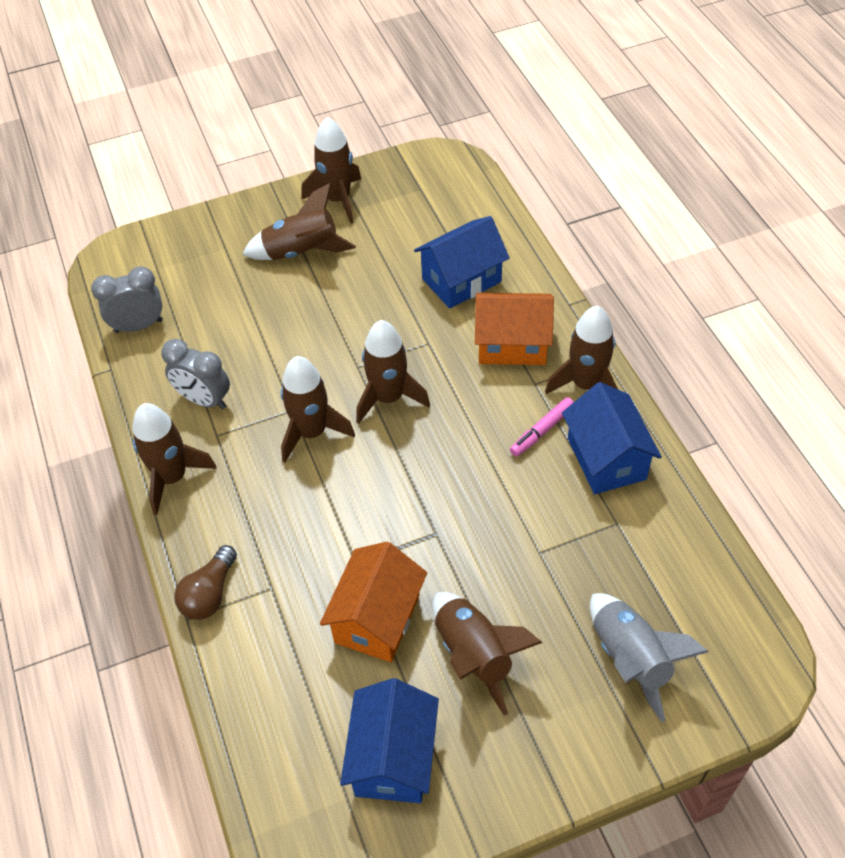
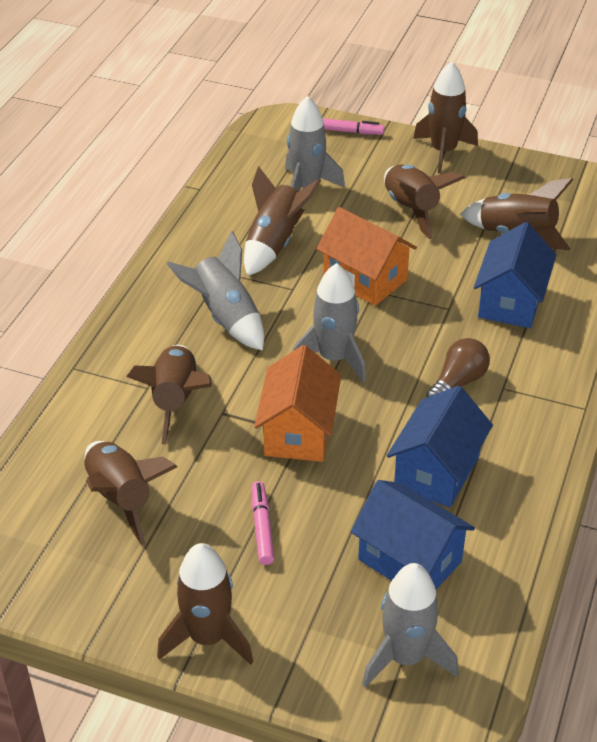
grey clock: 2 -> 0
grey rocket: 1 -> 4
pink marker: 1 -> 2

